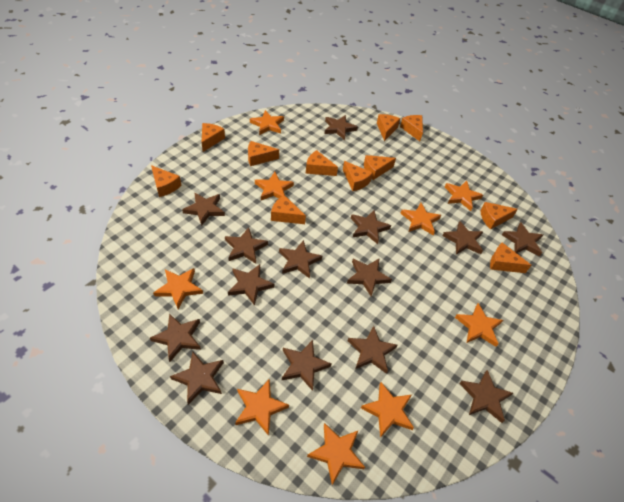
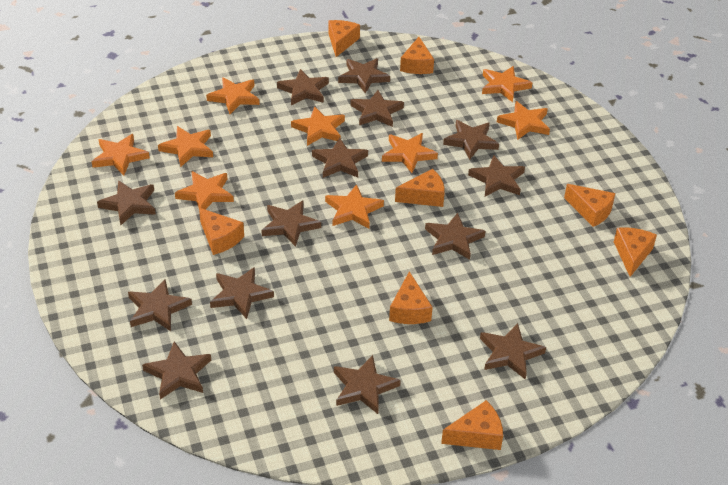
orange cheese: 11 -> 8

